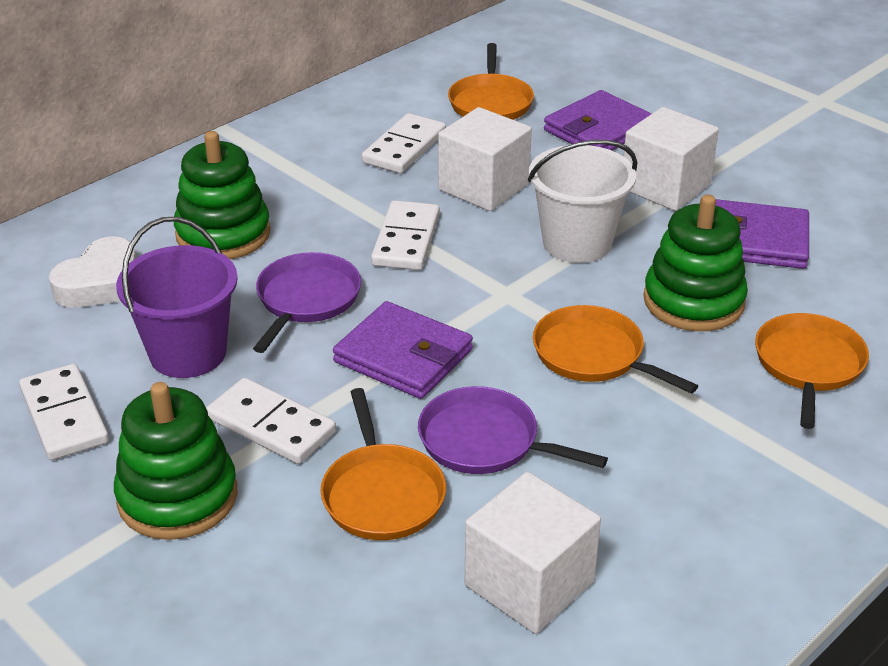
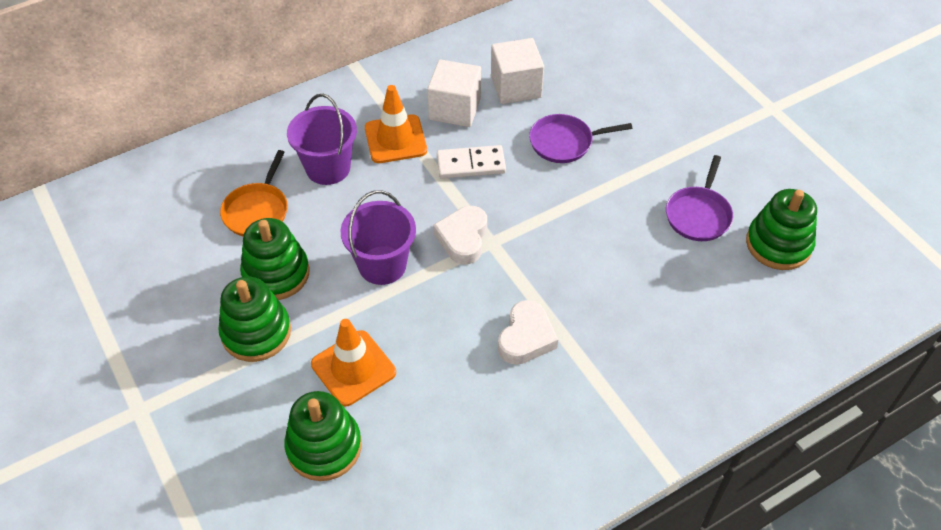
green stacking toy: 3 -> 4
orange pan: 4 -> 1
orange traffic cone: 0 -> 2
purple bucket: 1 -> 2
purple wallet: 3 -> 0
white bucket: 1 -> 0
white cube: 3 -> 2
white domino: 4 -> 1
white heart: 1 -> 2

